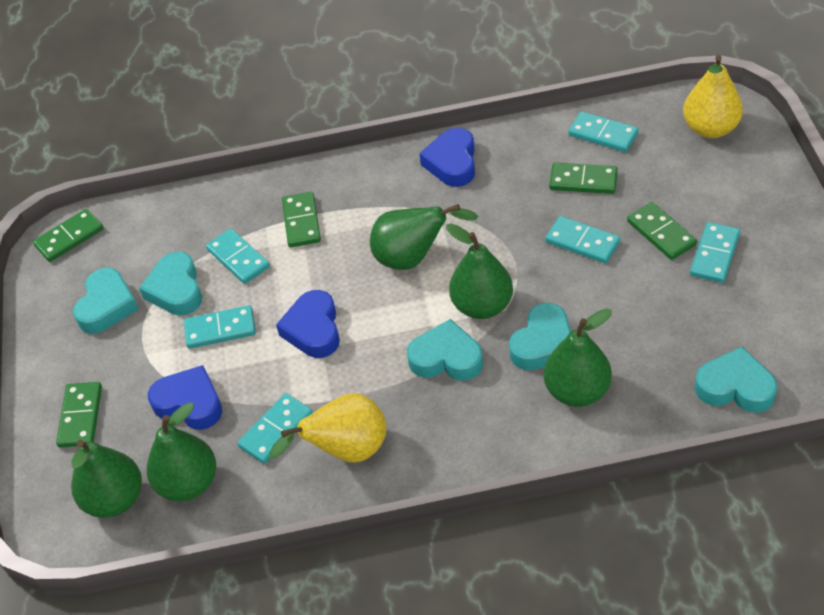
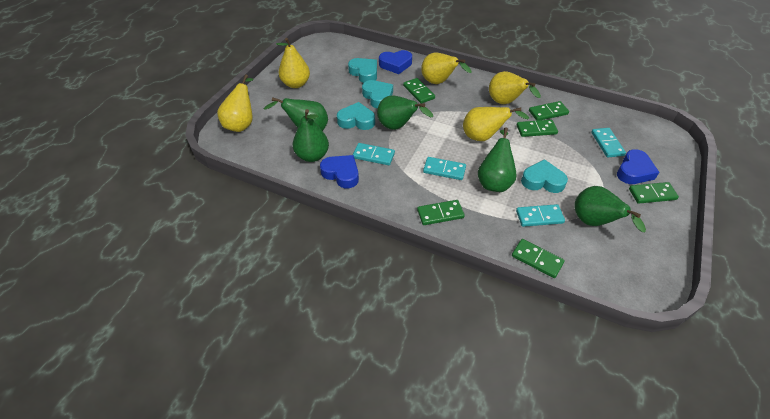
green domino: 5 -> 6
turquoise domino: 6 -> 4
turquoise heart: 5 -> 4
yellow pear: 2 -> 5

